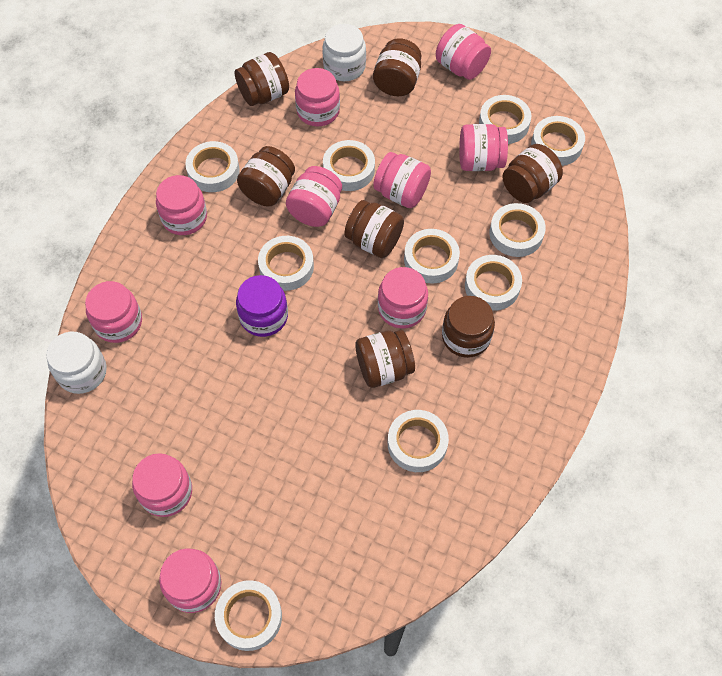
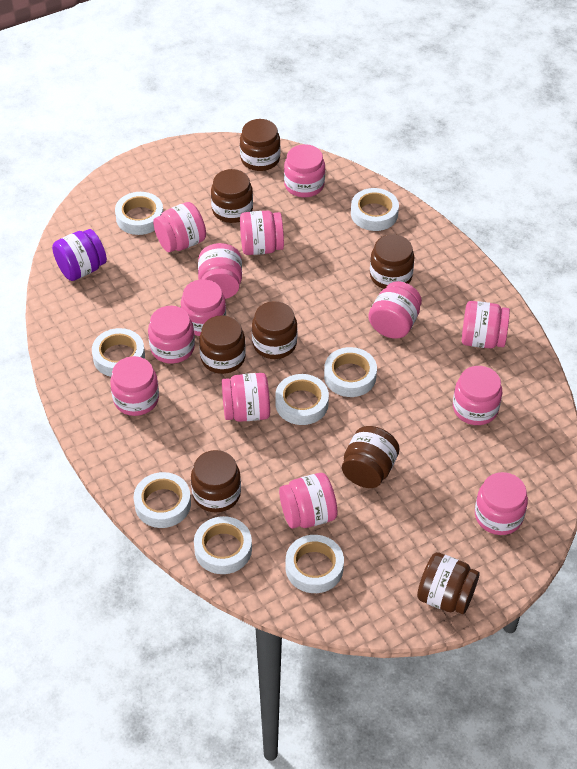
brown jar: 7 -> 8
pink jar: 10 -> 13
white jar: 2 -> 0
white tape: 10 -> 8

